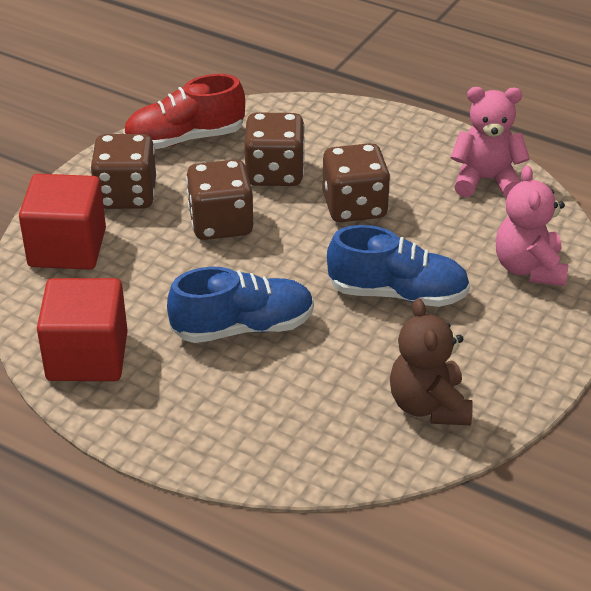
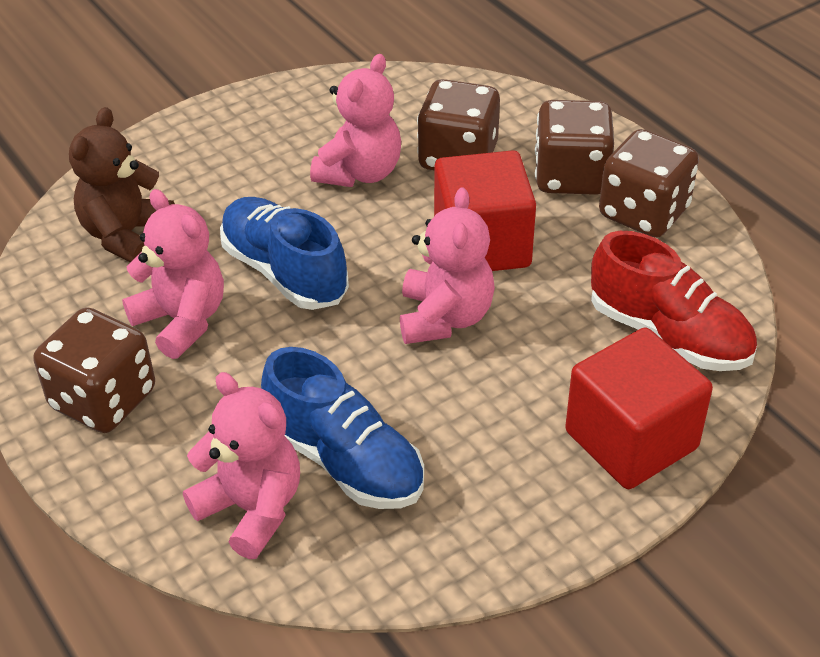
pink teddy bear: 2 -> 4

